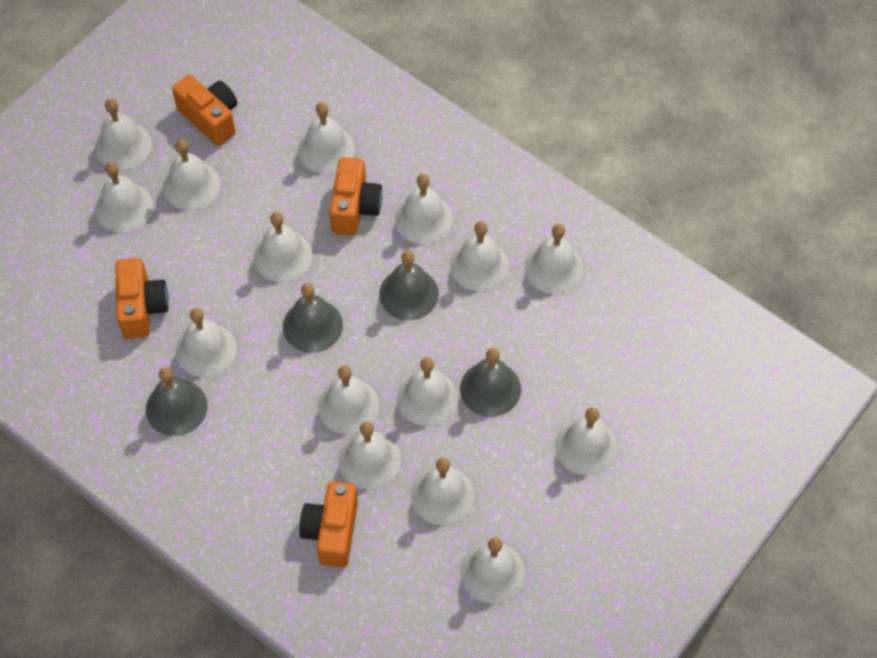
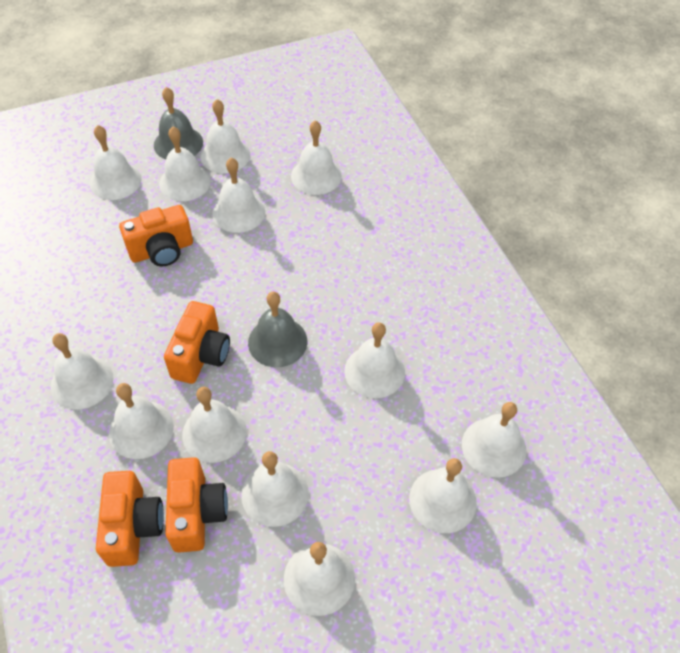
grey bell: 4 -> 2
white bell: 15 -> 13

